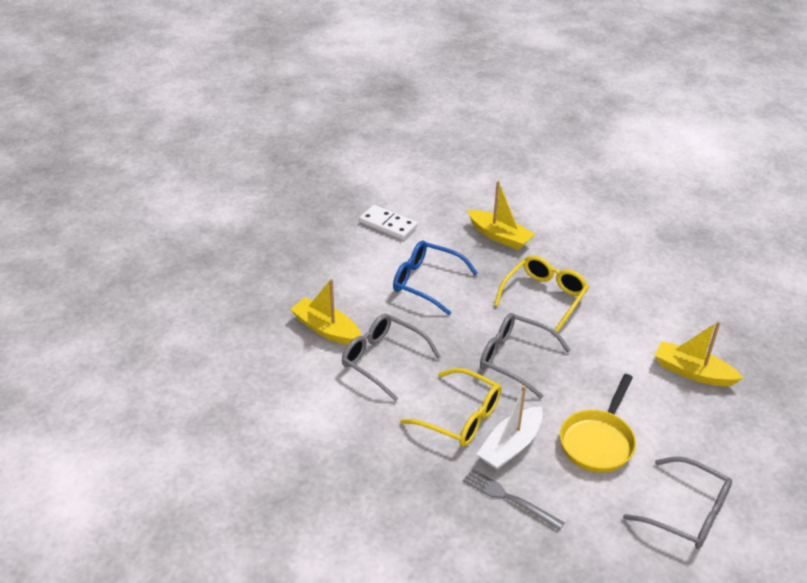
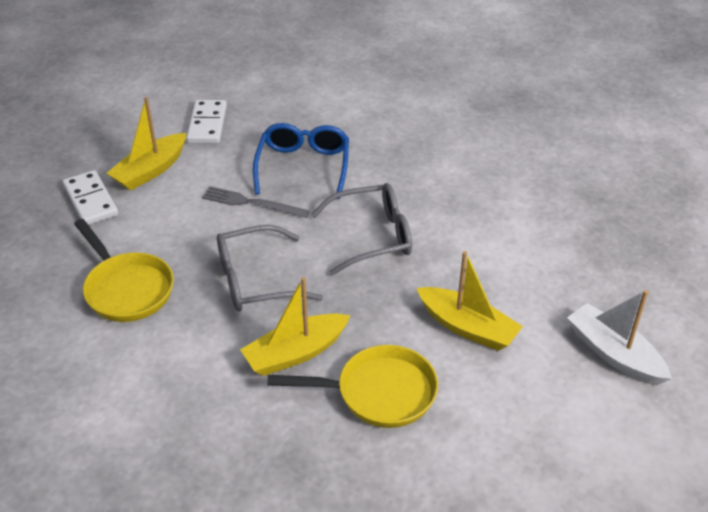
grey glasses: 3 -> 2
white domino: 1 -> 2
yellow glasses: 2 -> 0
yellow pan: 1 -> 2

